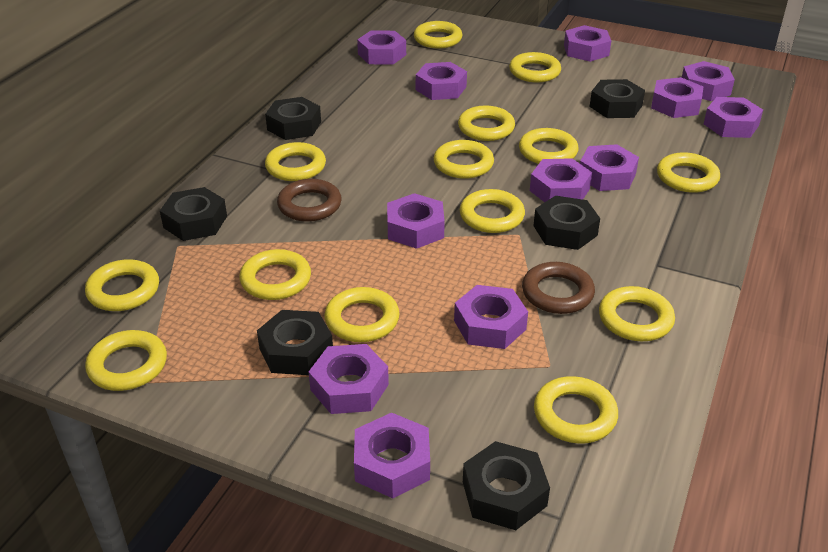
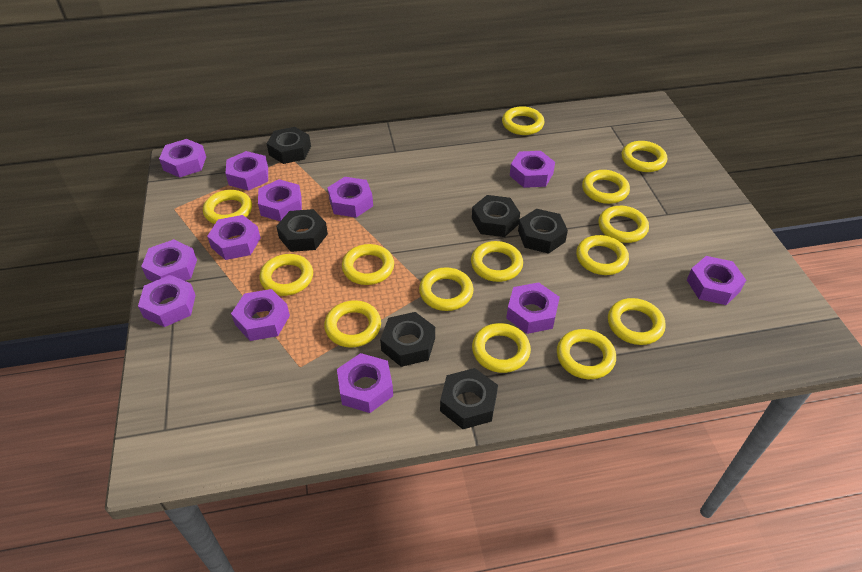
brown ring: 2 -> 0

